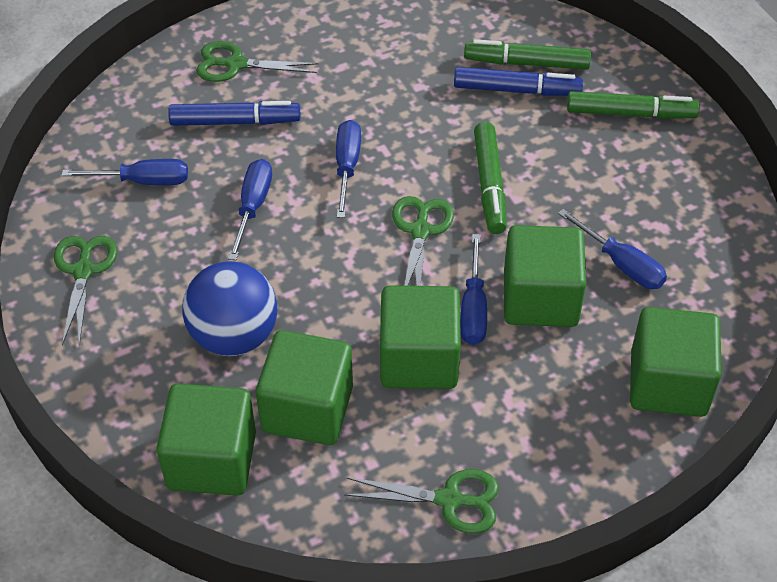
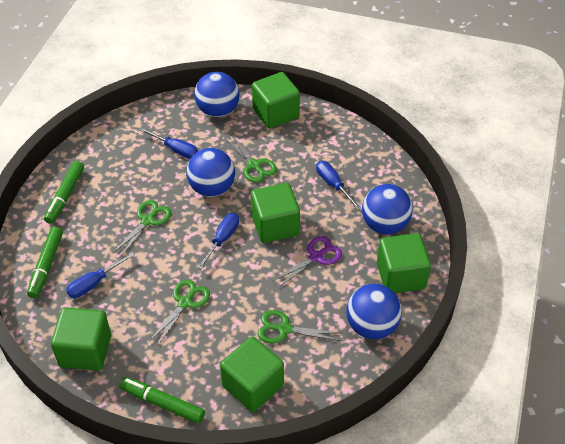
blue ball: 1 -> 4
blue marker: 2 -> 0
blue screwdriver: 5 -> 4
purple scissors: 0 -> 1

